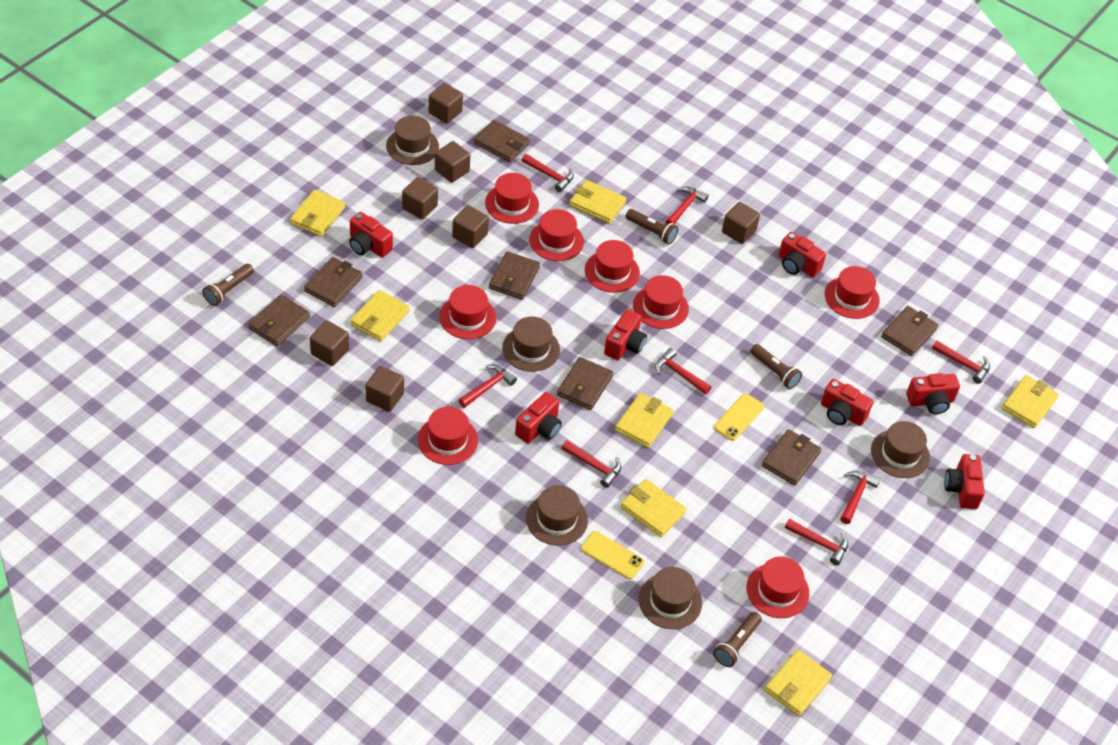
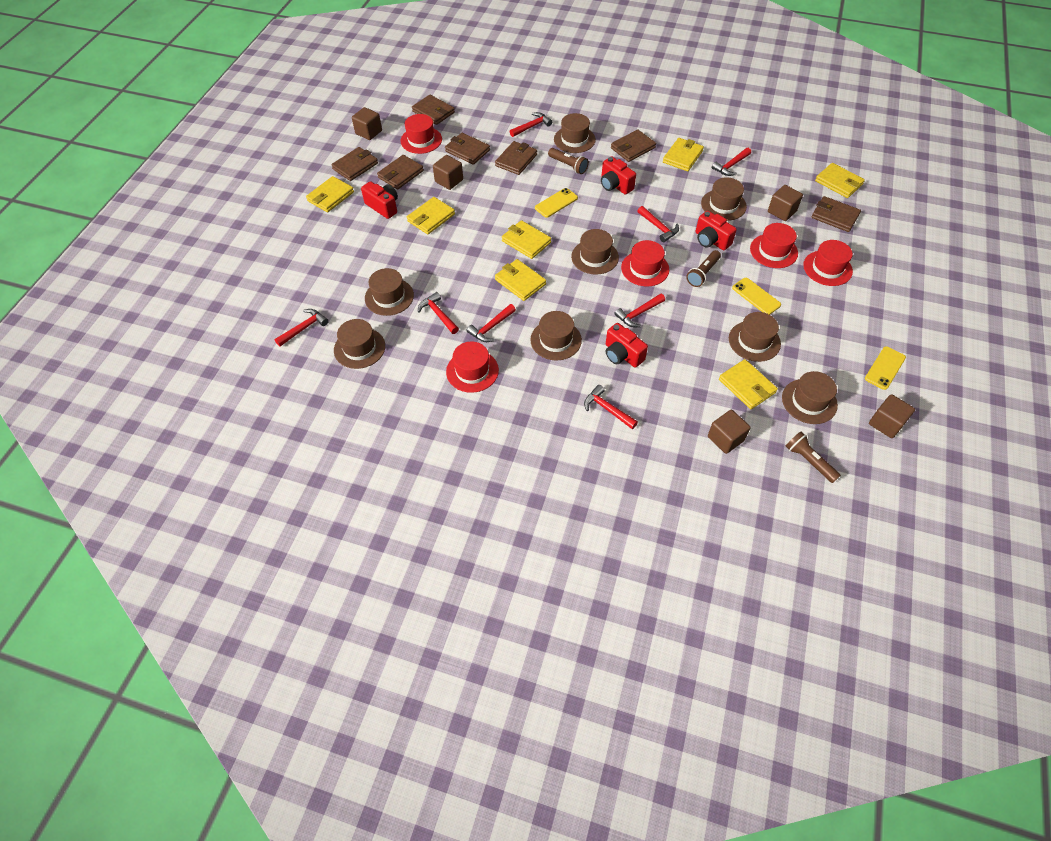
brown cube: 7 -> 5
brown flashlight: 4 -> 3
brown hat: 5 -> 8
red camera: 7 -> 4
red hat: 8 -> 5
yellow phone: 2 -> 3

